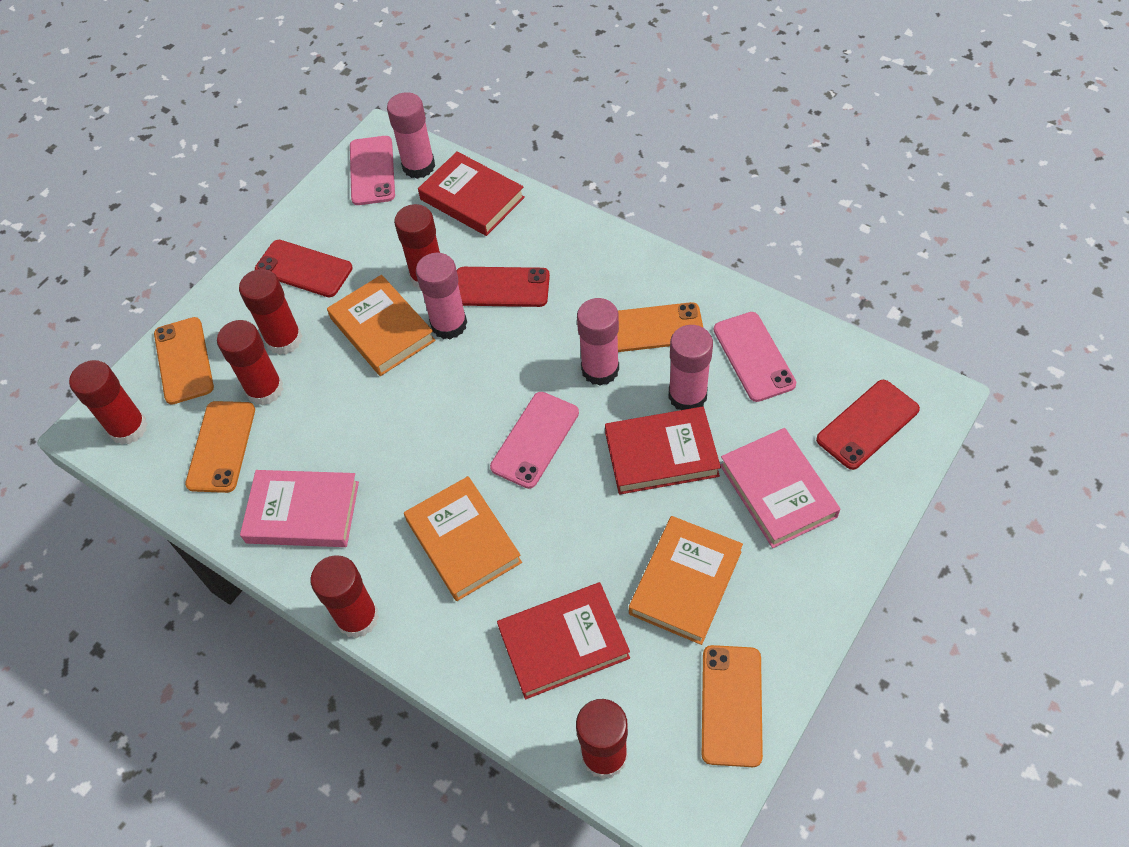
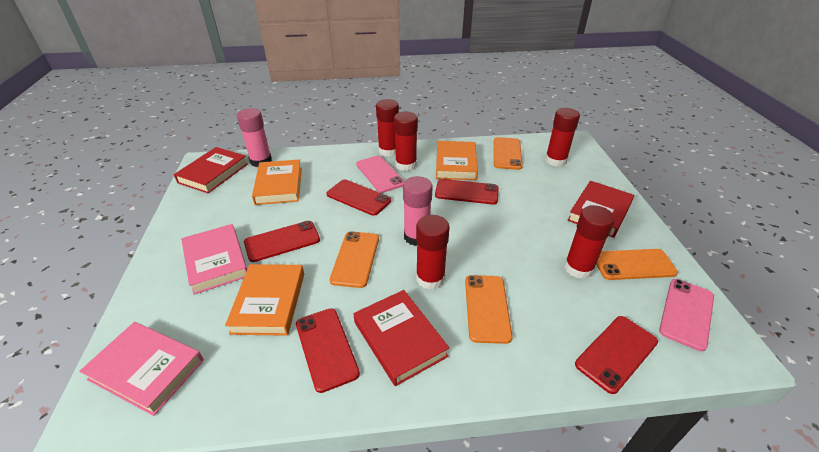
pink glue stick: 4 -> 2
pink phone: 3 -> 2
red glue stick: 6 -> 5
red phone: 3 -> 5

